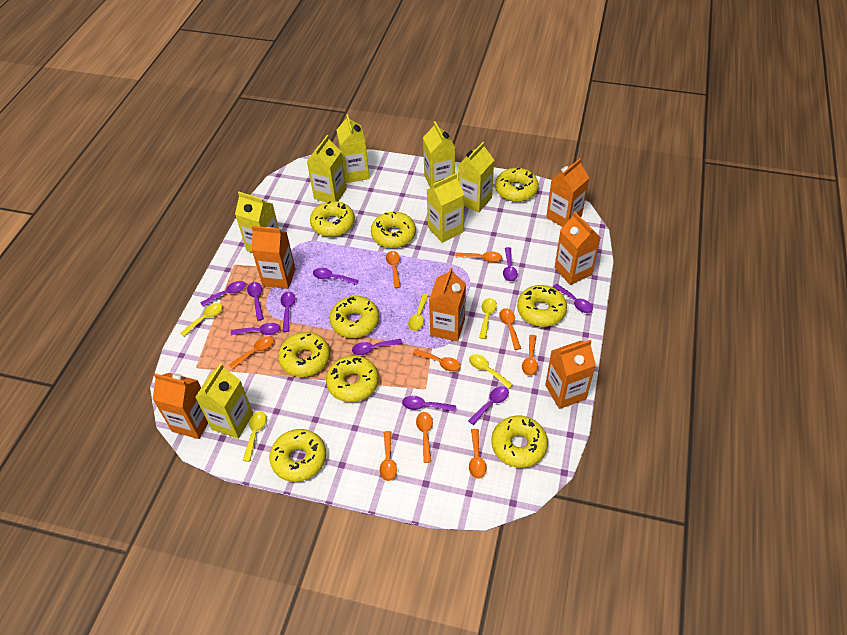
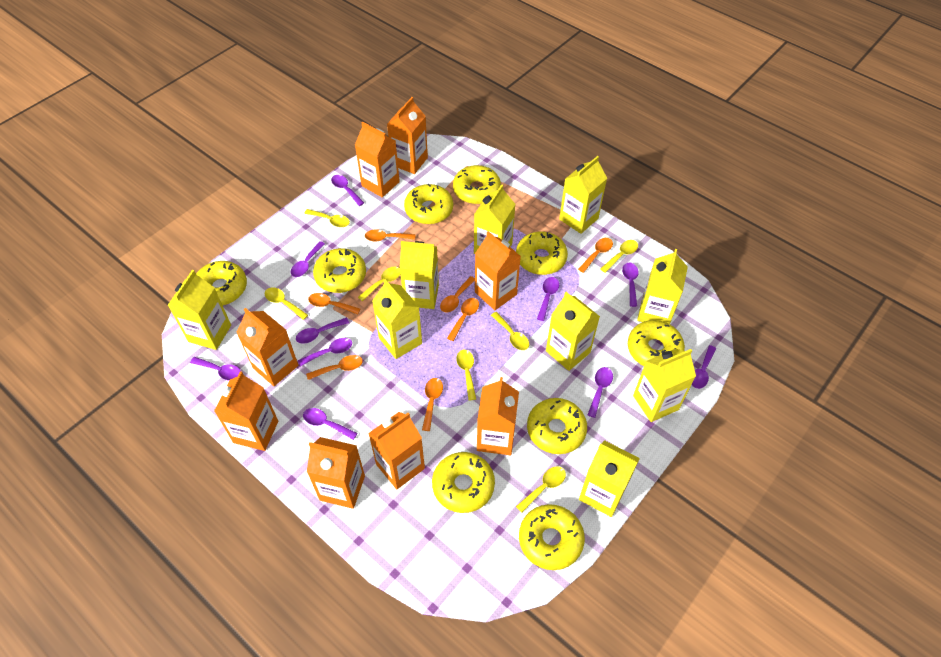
orange carton: 6 -> 8
orange spoon: 9 -> 7
yellow carton: 7 -> 9
yellow spoon: 5 -> 7

